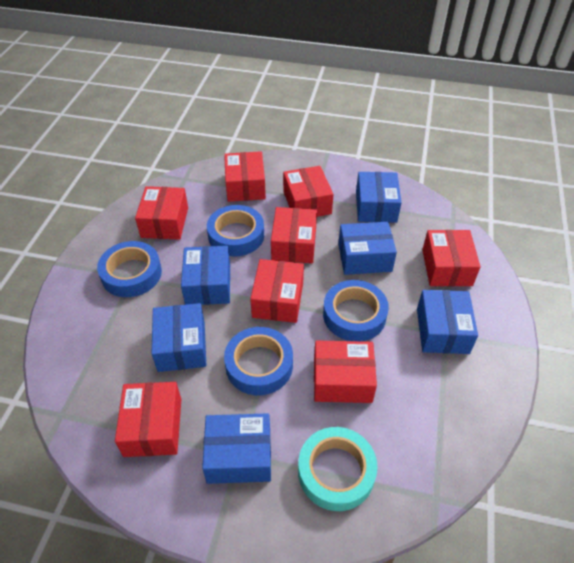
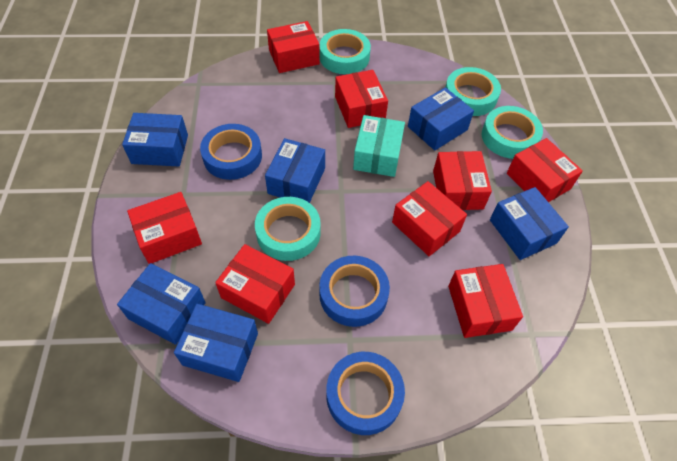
blue tape: 4 -> 3
turquoise box: 0 -> 1
turquoise tape: 1 -> 4

